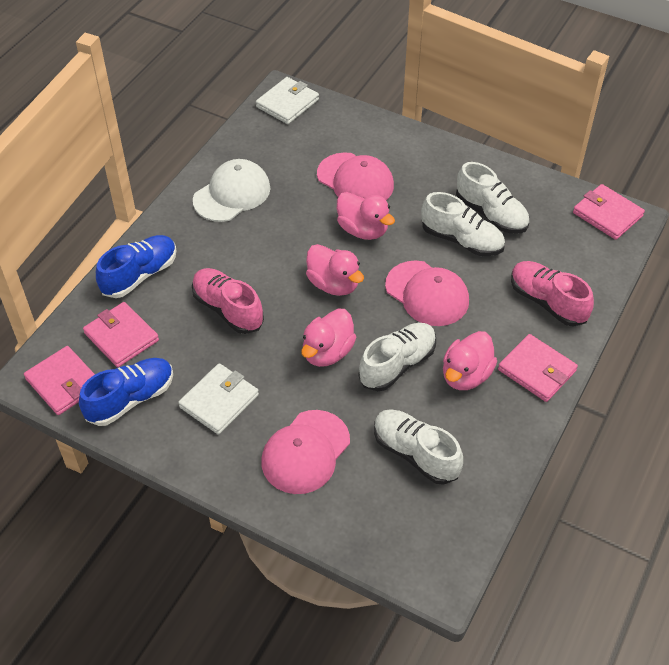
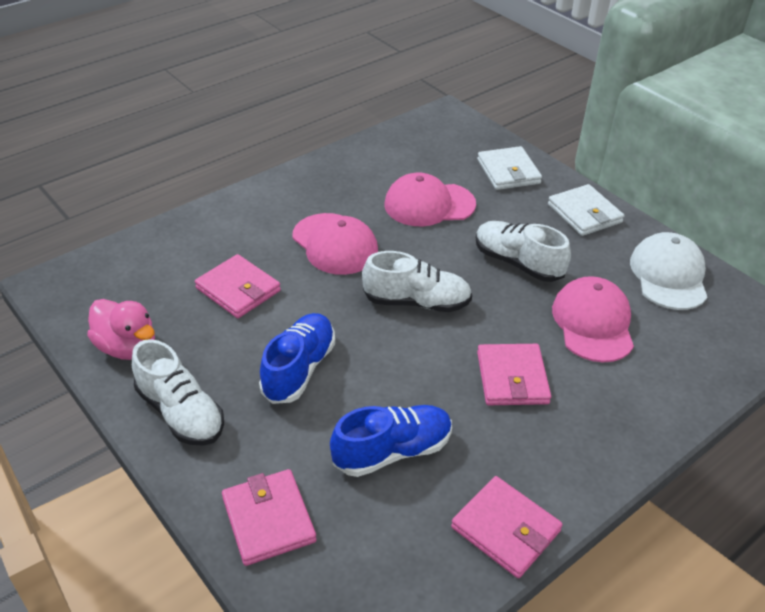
pink duck: 4 -> 1
pink shoe: 2 -> 0
white shoe: 4 -> 3

